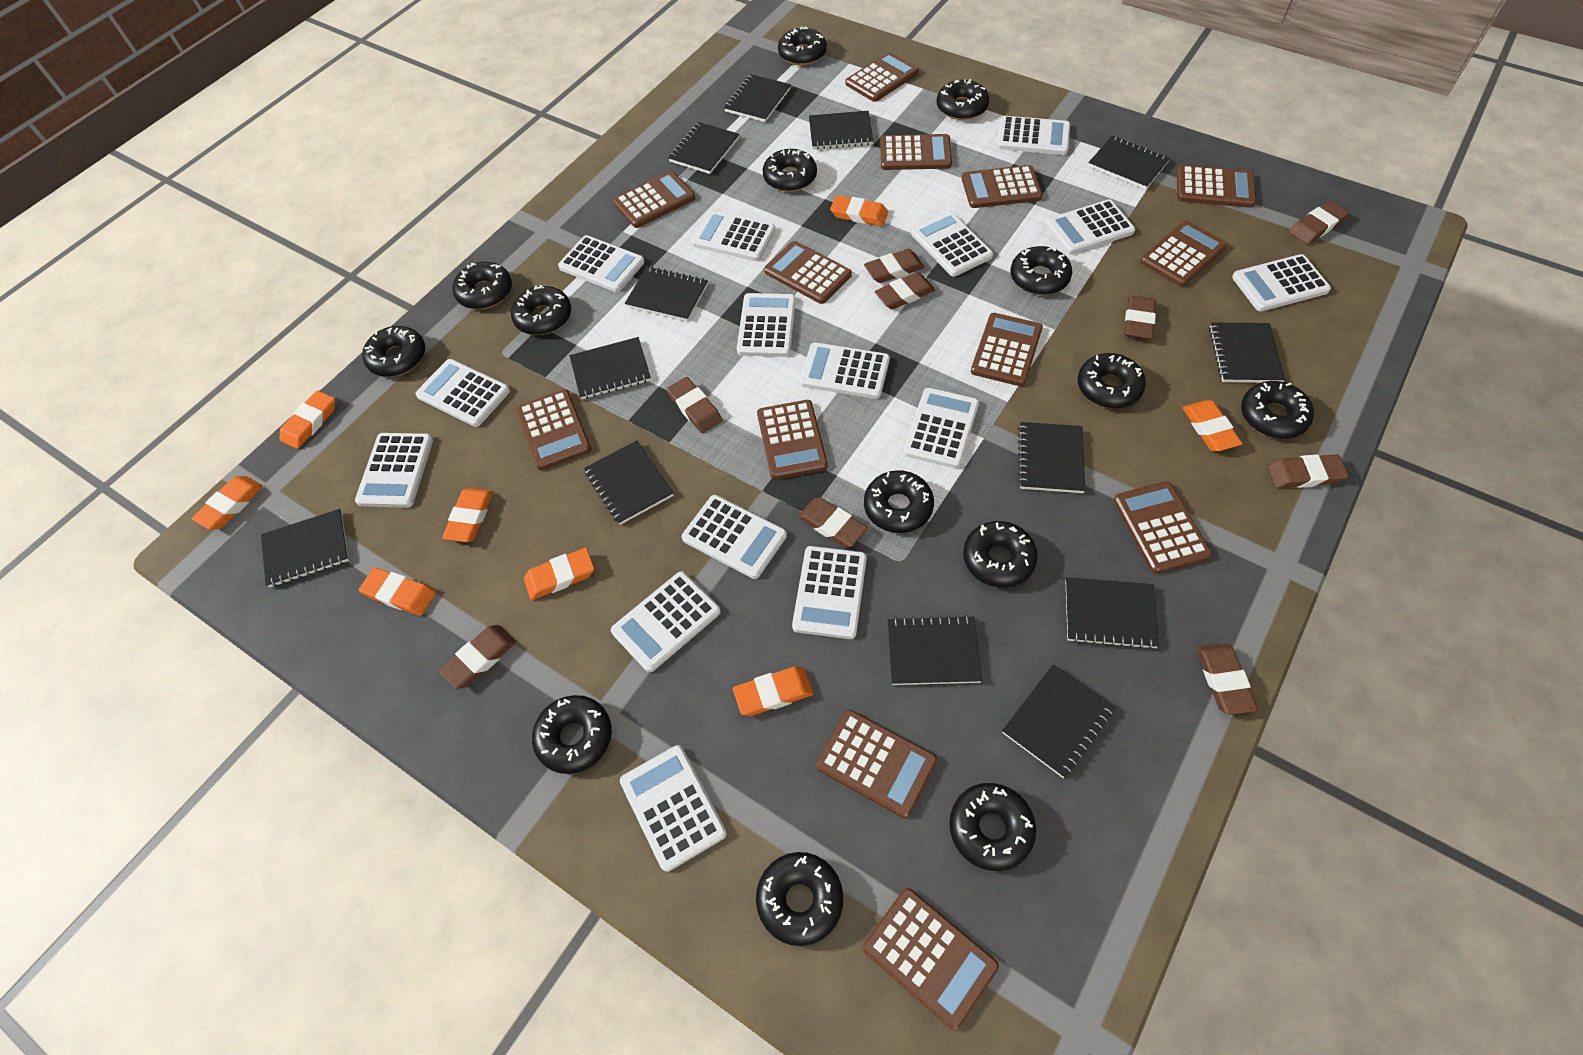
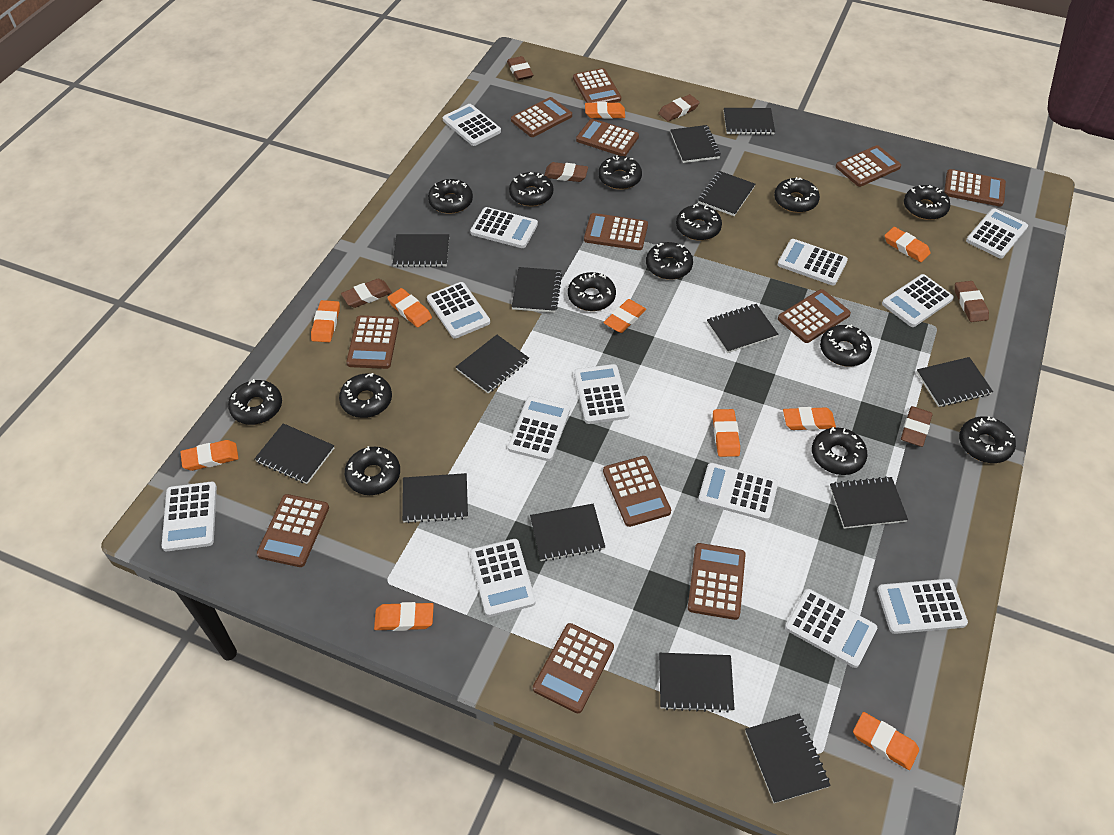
black notebook: 13 -> 14
brown calculator: 13 -> 12
brown eraser: 9 -> 6
orange eraser: 8 -> 10
white calculator: 15 -> 13

